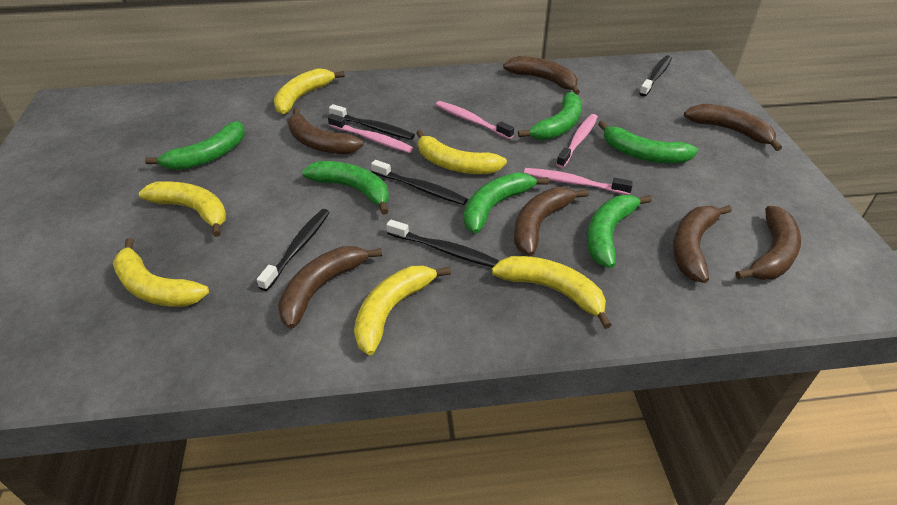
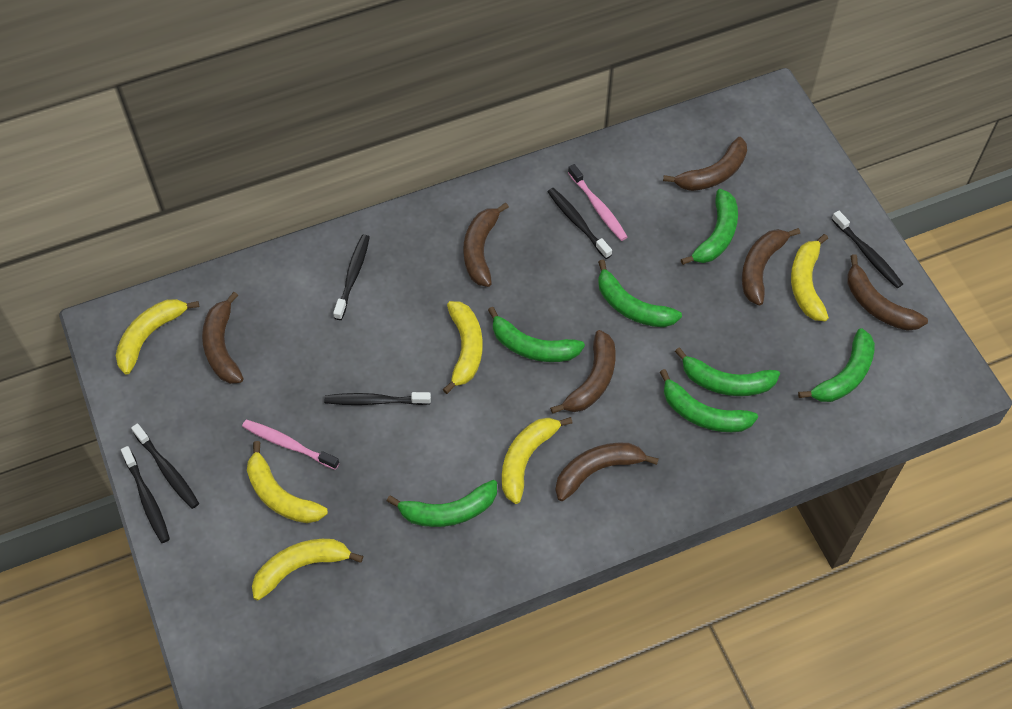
black toothbrush: 5 -> 6
green banana: 6 -> 7
pink toothbrush: 4 -> 2

